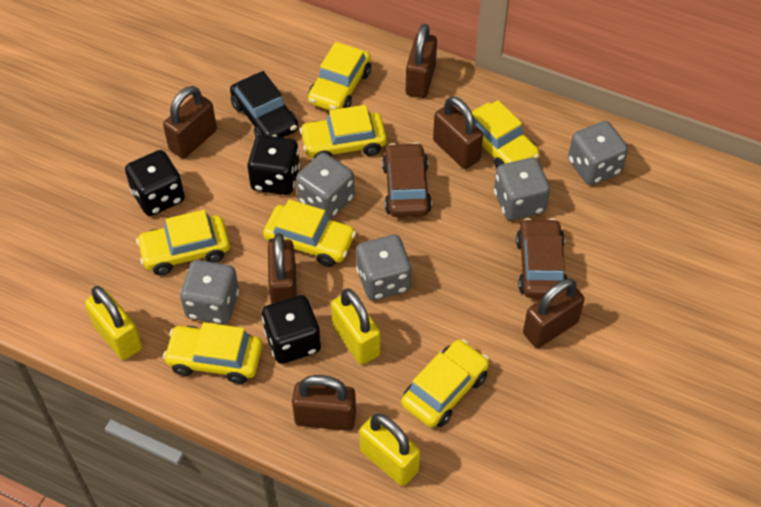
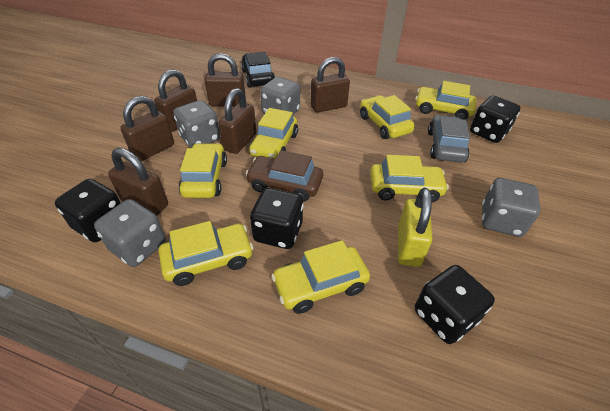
black dice: 3 -> 4
brown car: 2 -> 1
grey car: 0 -> 1
grey dice: 5 -> 4
yellow padlock: 3 -> 1

